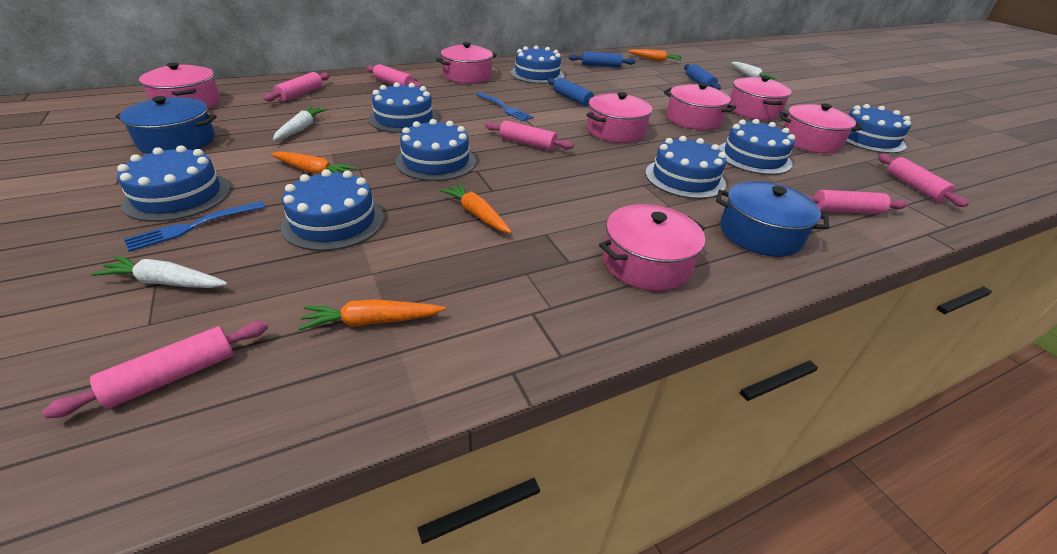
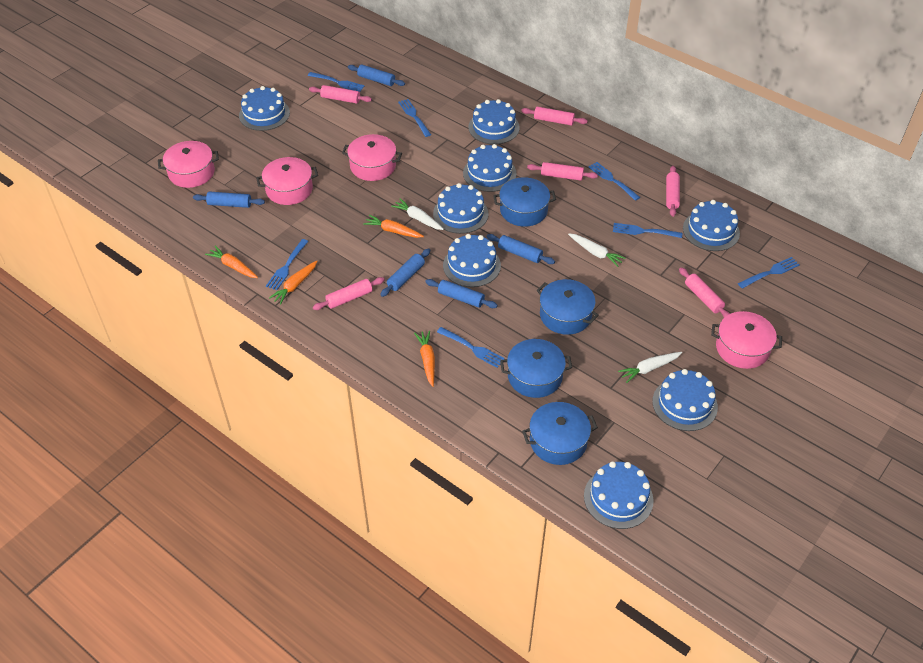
blue fork: 2 -> 7
blue pot: 2 -> 4
blue rolling pin: 3 -> 5
pink pot: 7 -> 4

